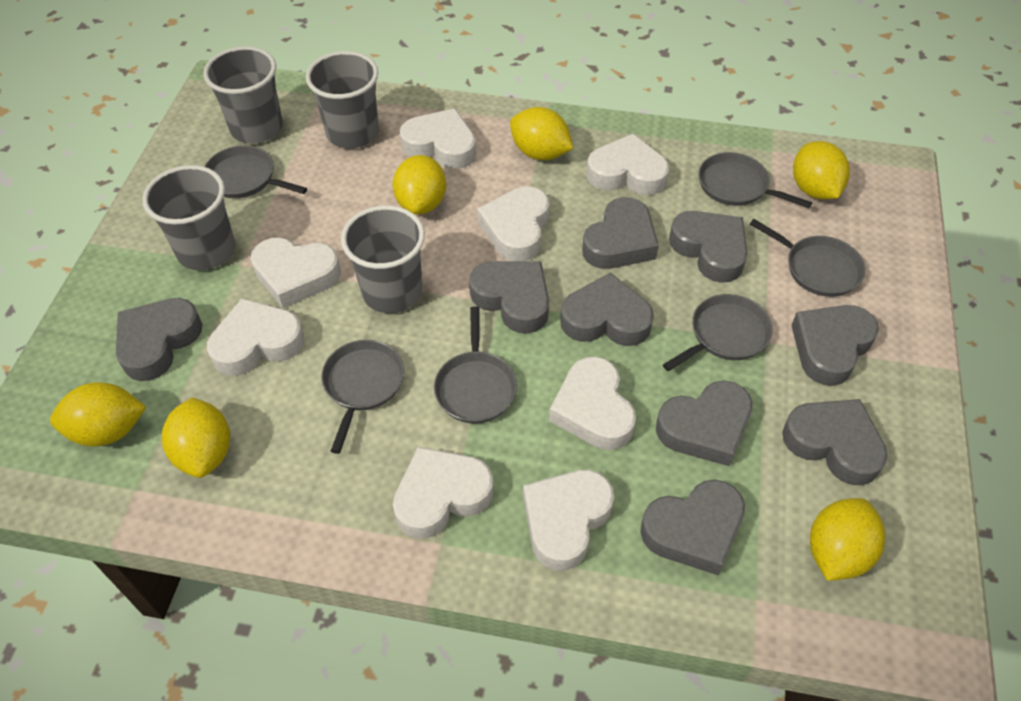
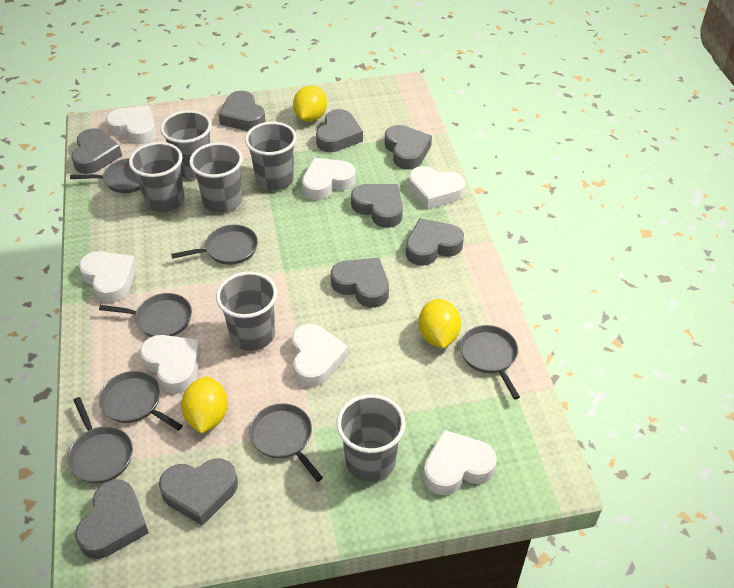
grey cup: 4 -> 6
grey pan: 6 -> 7
white heart: 8 -> 7
yellow lemon: 6 -> 3

